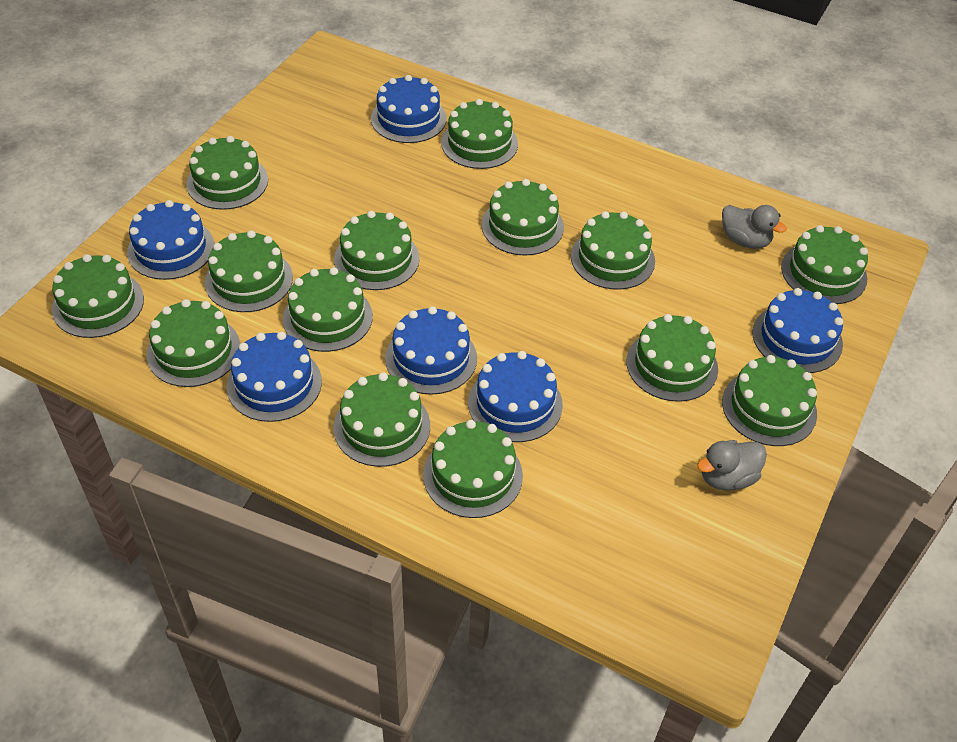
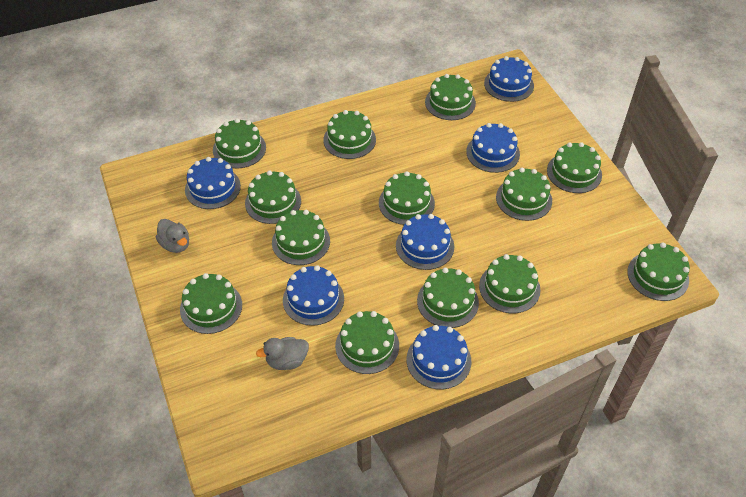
green cake: 14 -> 13

